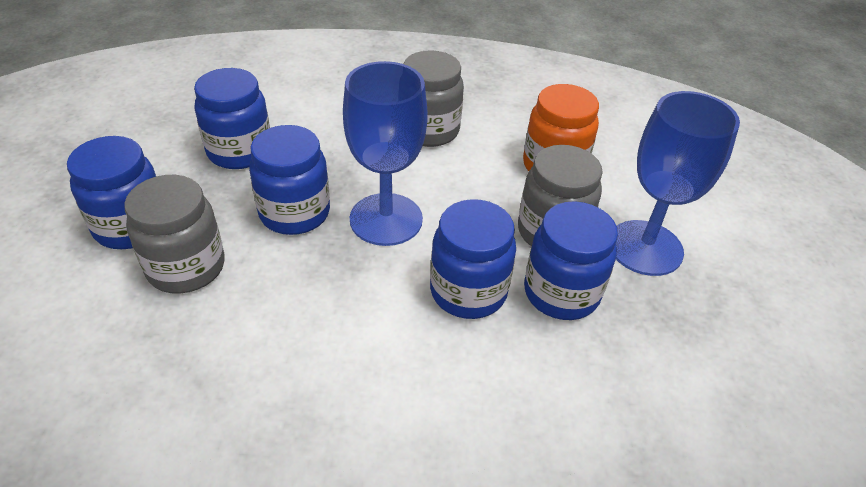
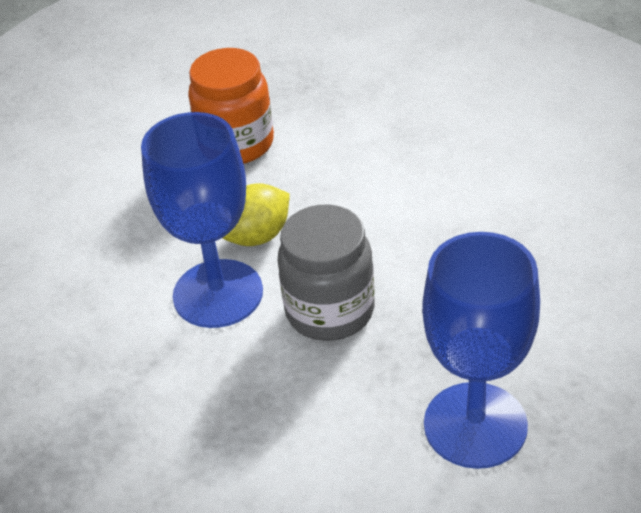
blue jar: 5 -> 0
grey jar: 3 -> 1
yellow lemon: 0 -> 1

